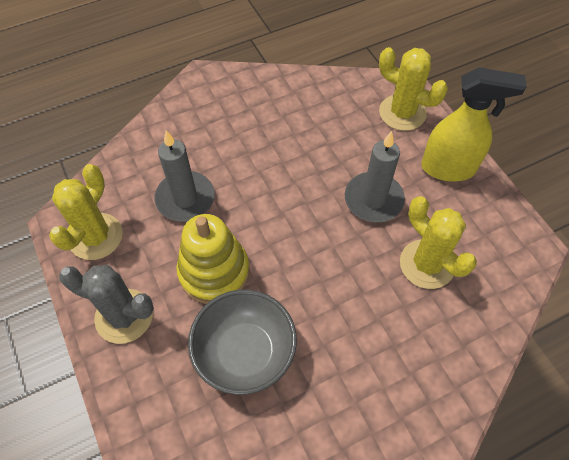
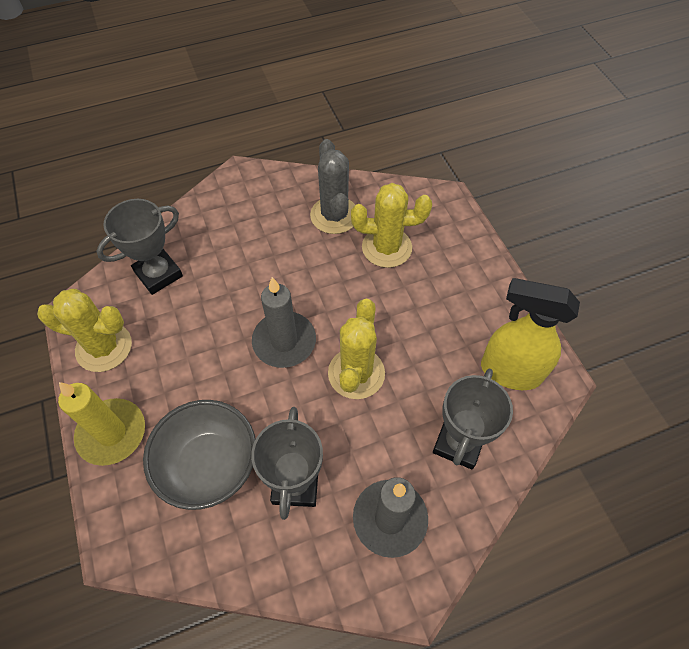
grey trophy: 0 -> 3
yellow candle: 0 -> 1
yellow stacking toy: 1 -> 0

